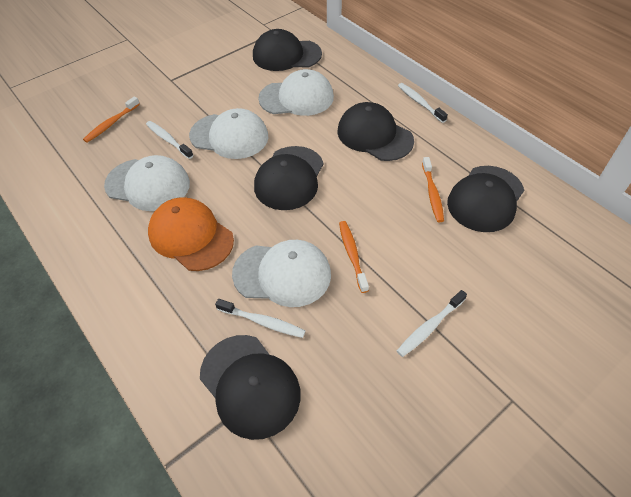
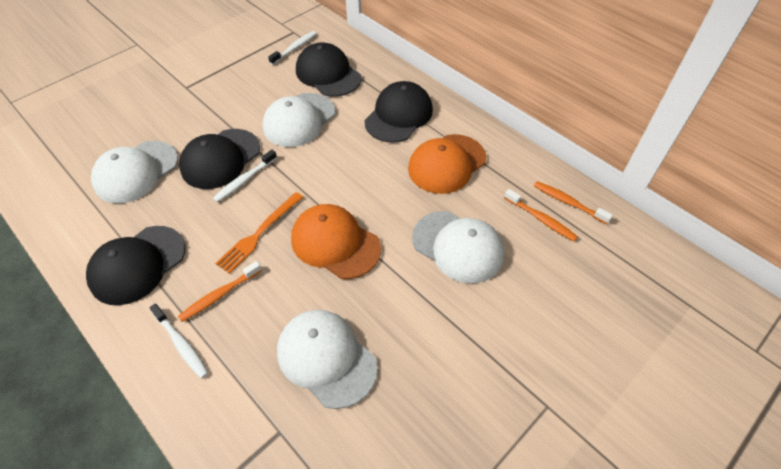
black cap: 5 -> 4
orange cap: 1 -> 2
orange fork: 0 -> 1
white toothbrush: 4 -> 3

